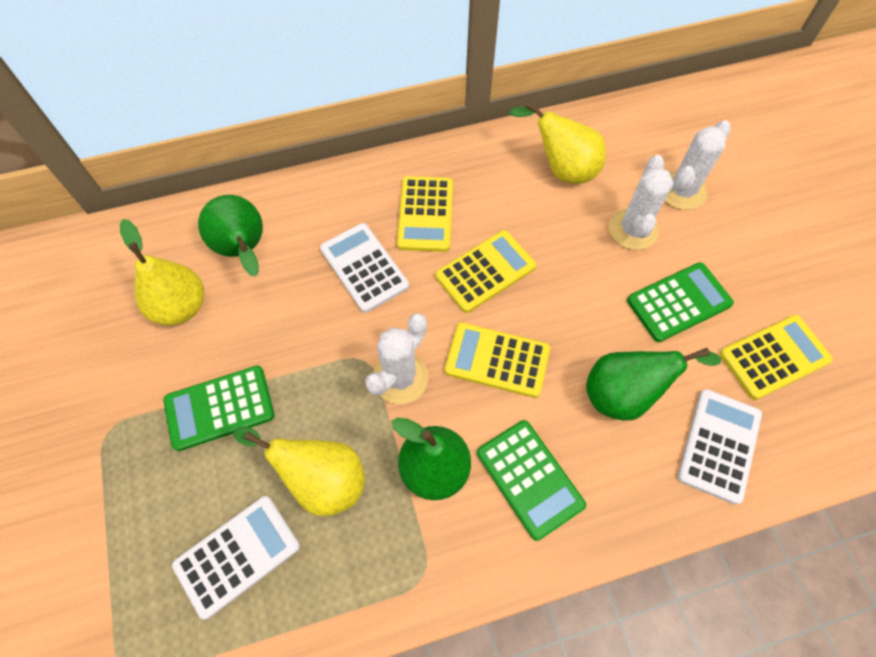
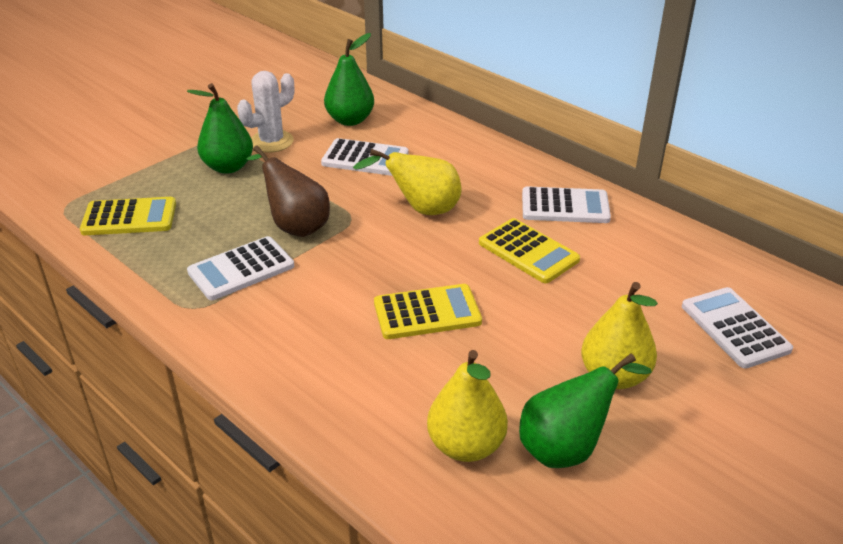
brown pear: 0 -> 1
green calculator: 3 -> 0
white cactus: 3 -> 1
white calculator: 3 -> 4
yellow calculator: 4 -> 3

